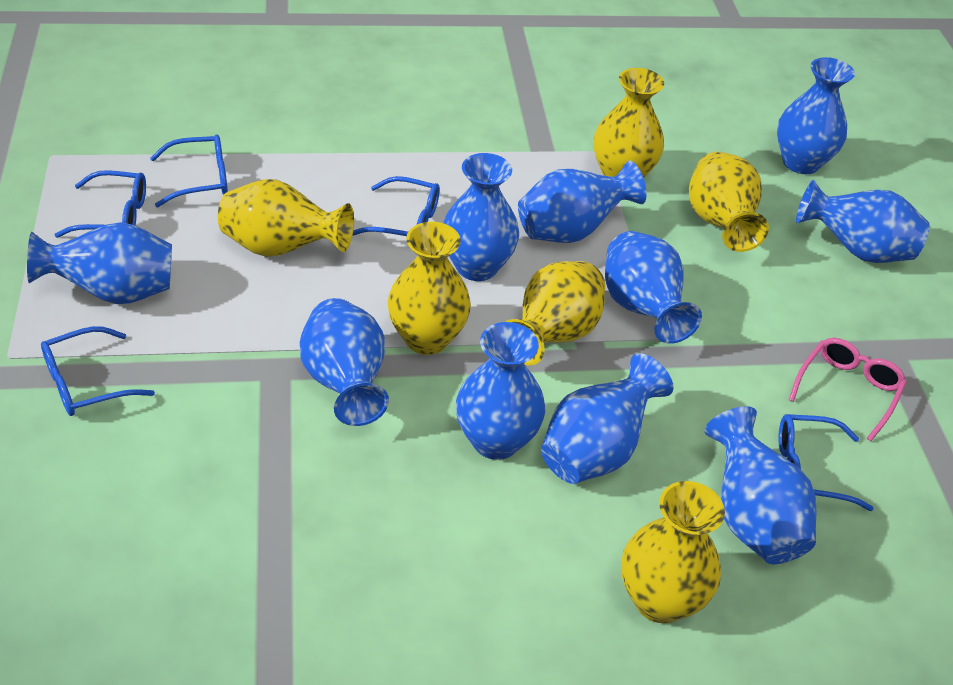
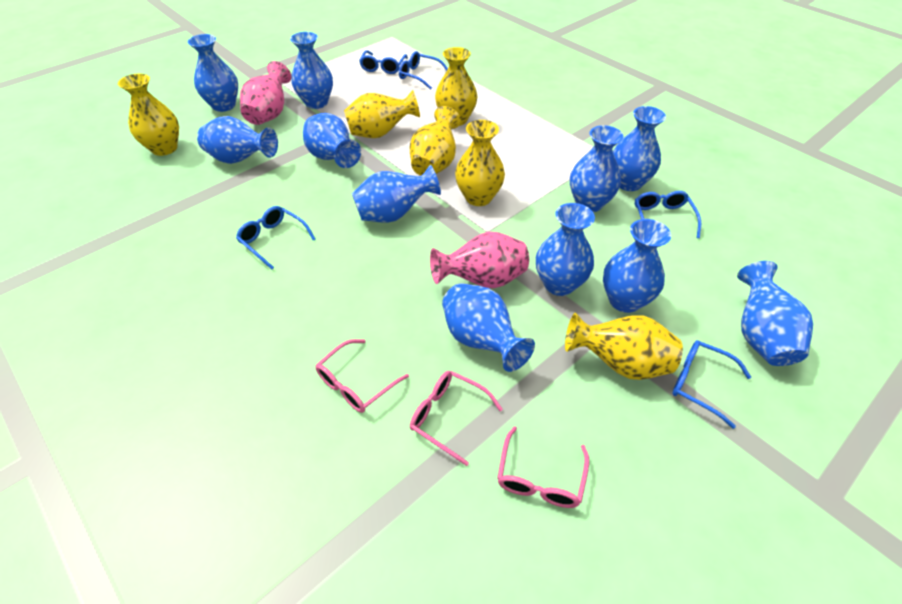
blue vase: 10 -> 11
pink glasses: 1 -> 3
pink vase: 0 -> 2

